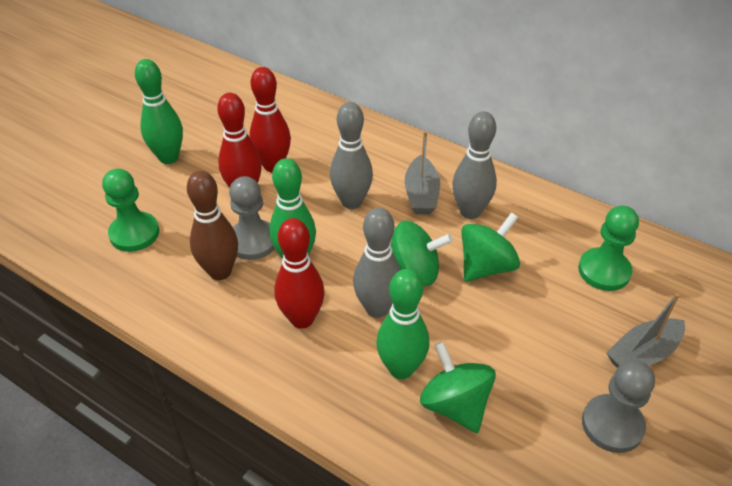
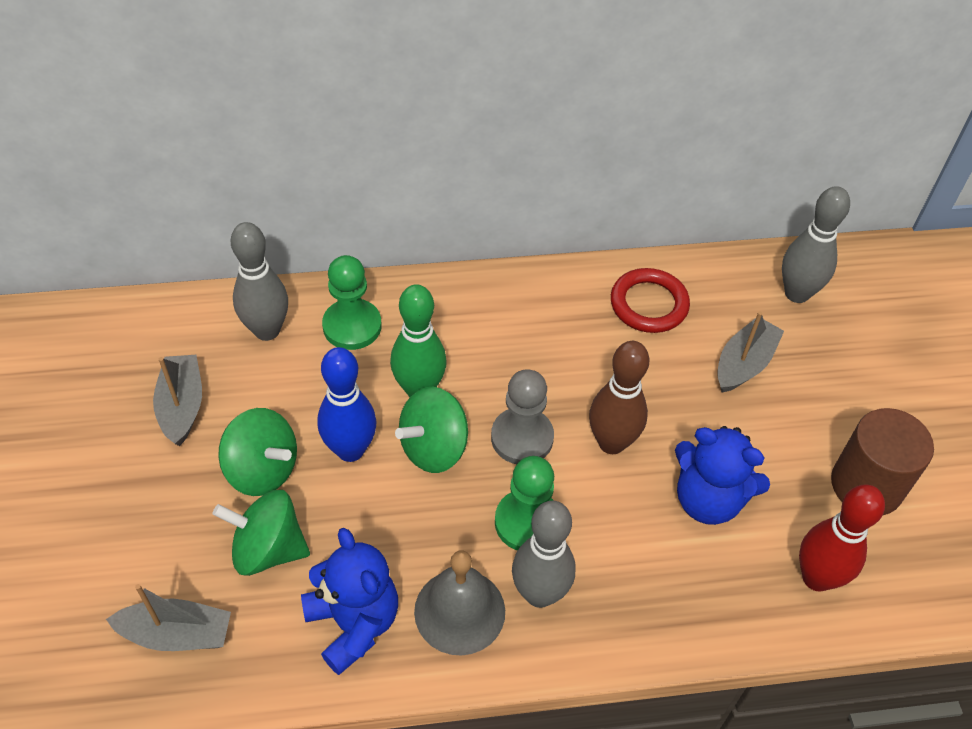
blue bowling pin: 0 -> 1
blue teddy bear: 0 -> 2
brown cylinder: 0 -> 1
green bowling pin: 3 -> 1
grey bell: 0 -> 1
grey boat: 2 -> 3
grey pawn: 2 -> 1
red bowling pin: 3 -> 1
red ring: 0 -> 1

